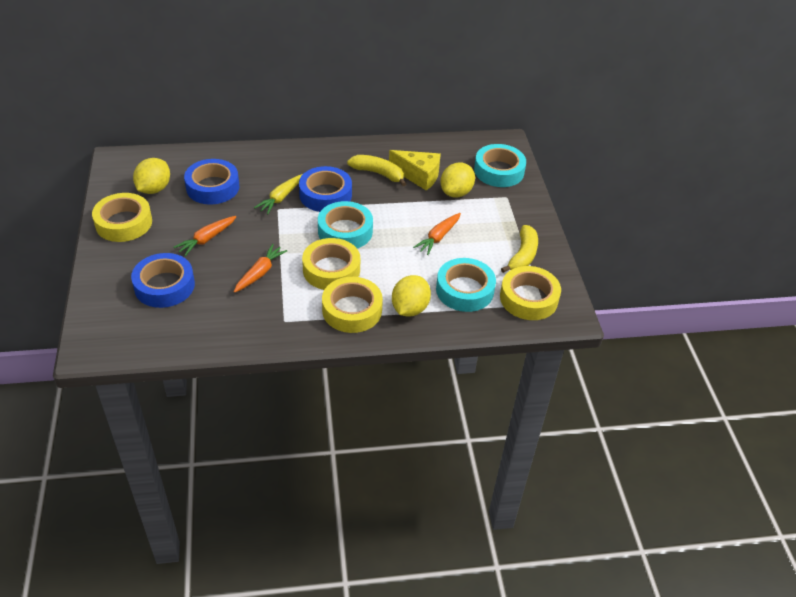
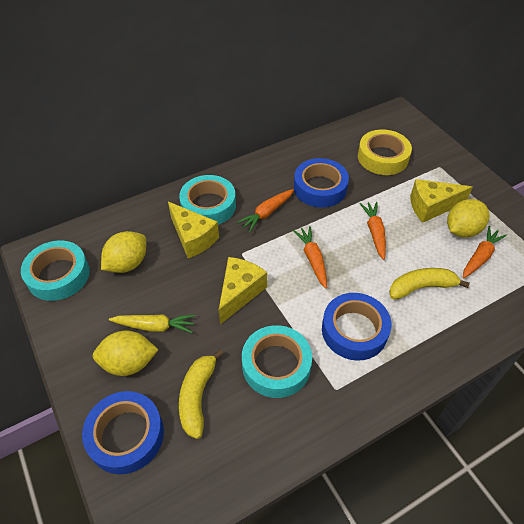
orange carrot: 3 -> 4
yellow cheese: 1 -> 3
yellow tape: 4 -> 1

